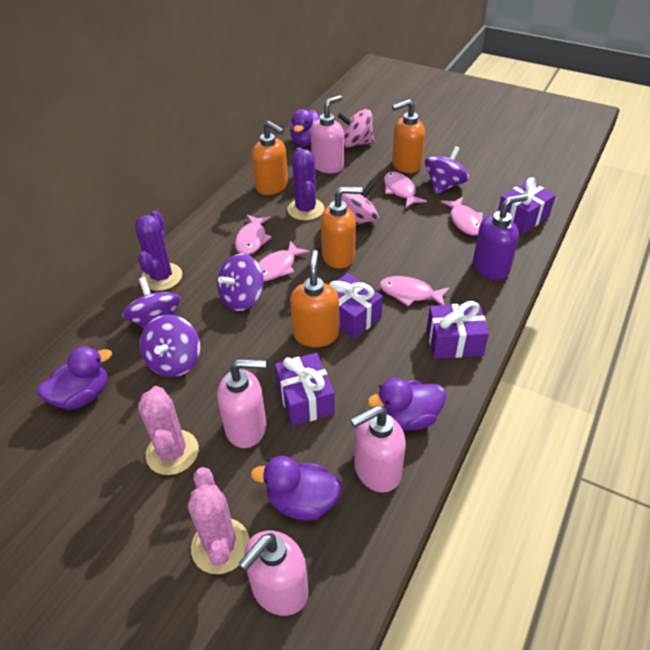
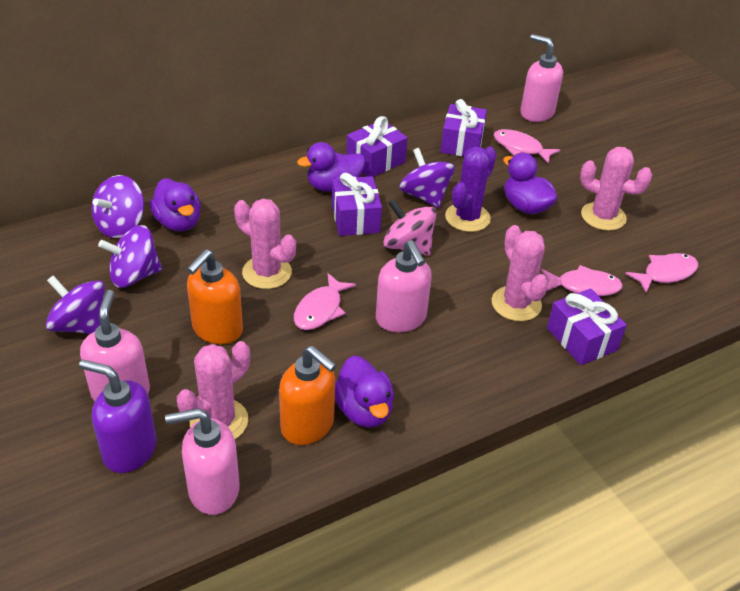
orange soap dispenser: 4 -> 2
pink cactus: 2 -> 4
pink fish: 5 -> 4
pink spinning top: 2 -> 1
purple cactus: 2 -> 1

